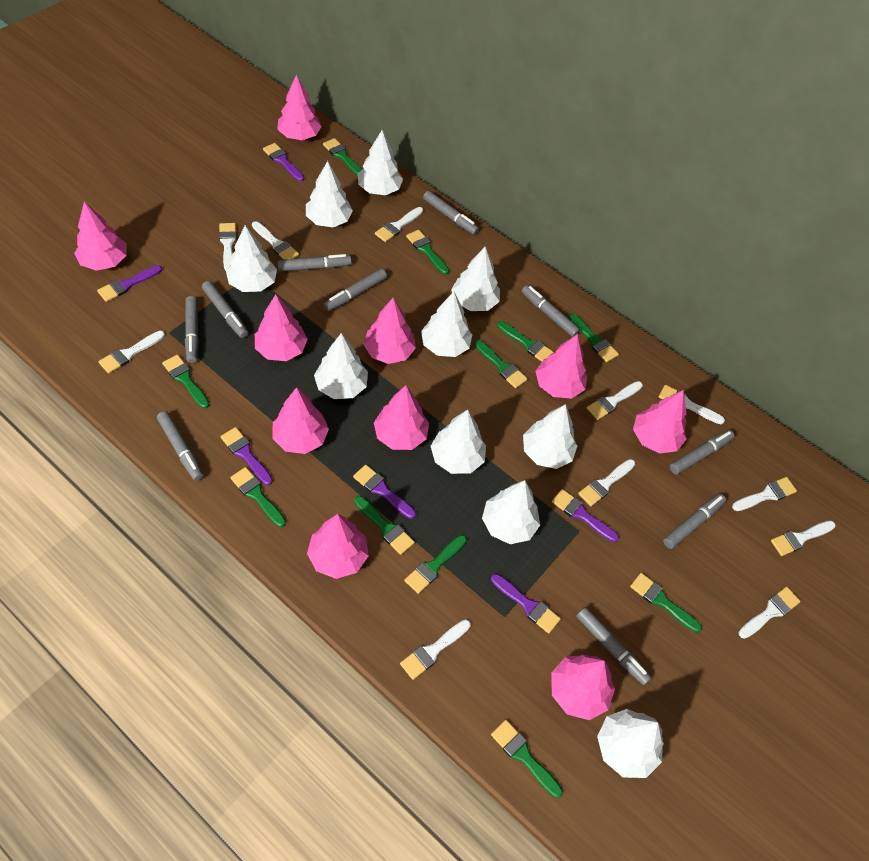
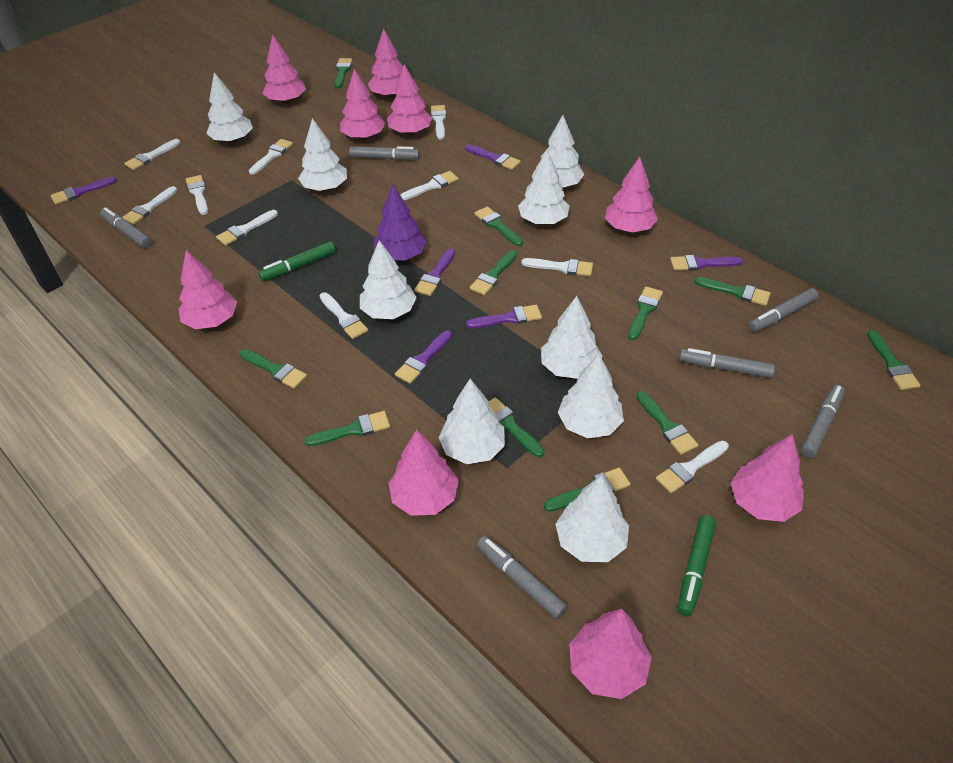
green marker: 0 -> 2
grey marker: 10 -> 6
pink tree: 10 -> 9
purple tree: 0 -> 1
white brush: 11 -> 10
white tree: 10 -> 9

